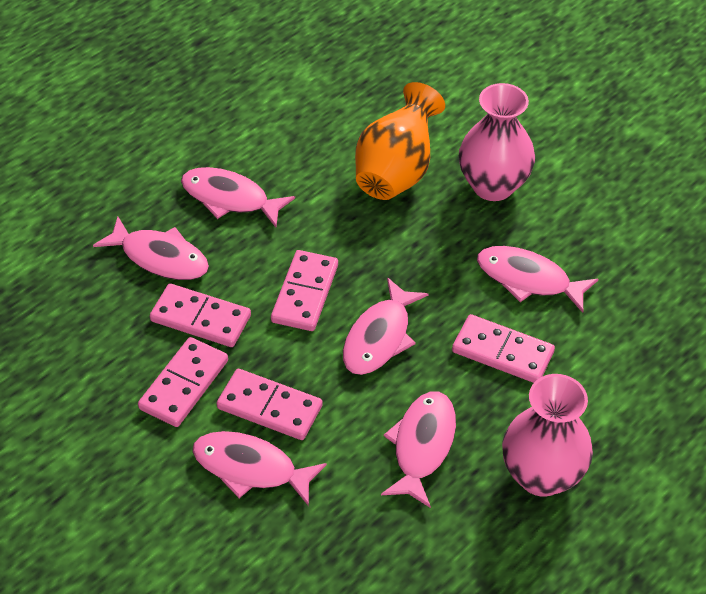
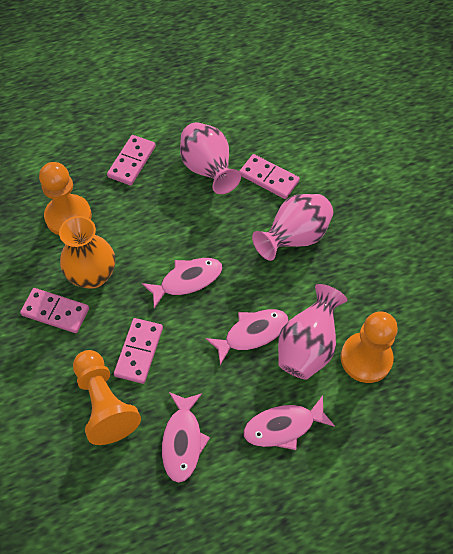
orange pawn: 0 -> 3
pink domino: 5 -> 4
pink fish: 6 -> 4
pink vase: 2 -> 3

